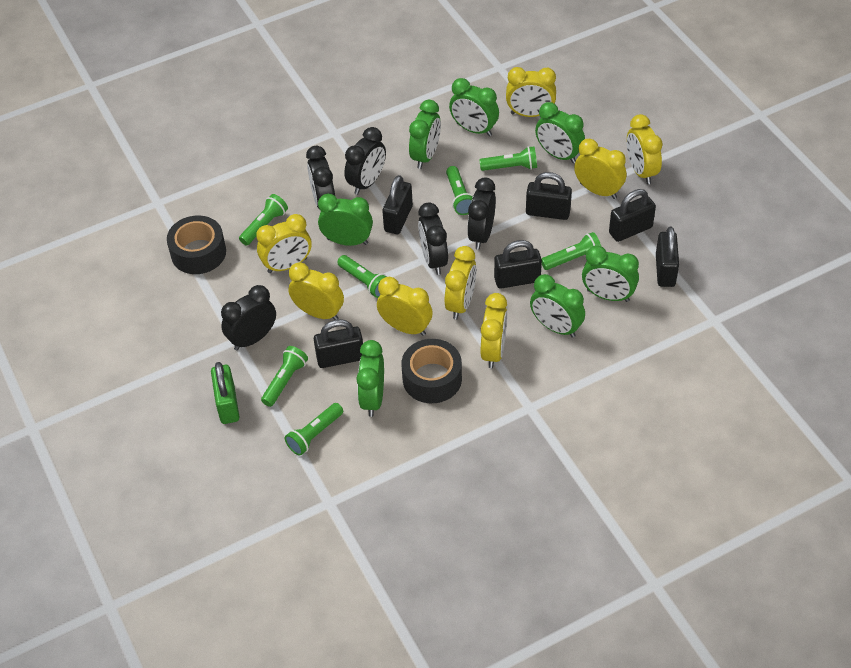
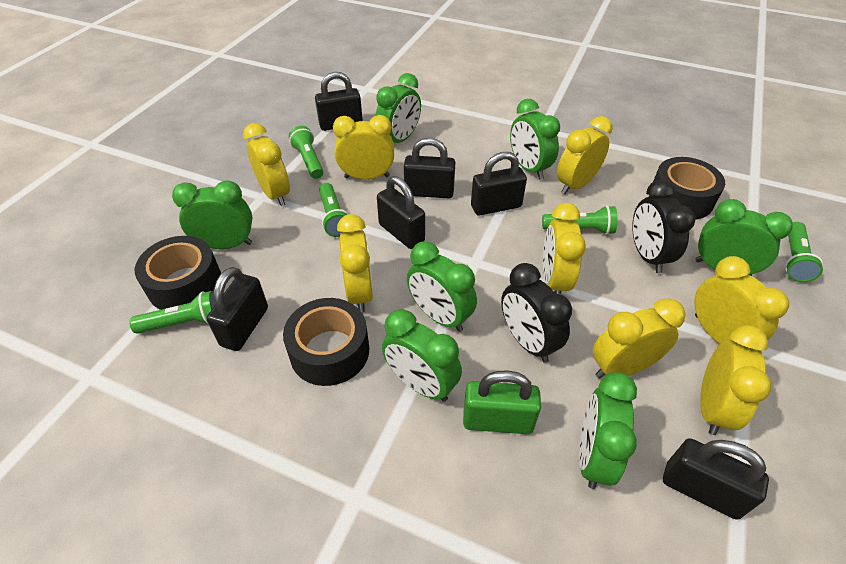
black clock: 5 -> 2
black tape: 2 -> 3
green flashlight: 7 -> 5

